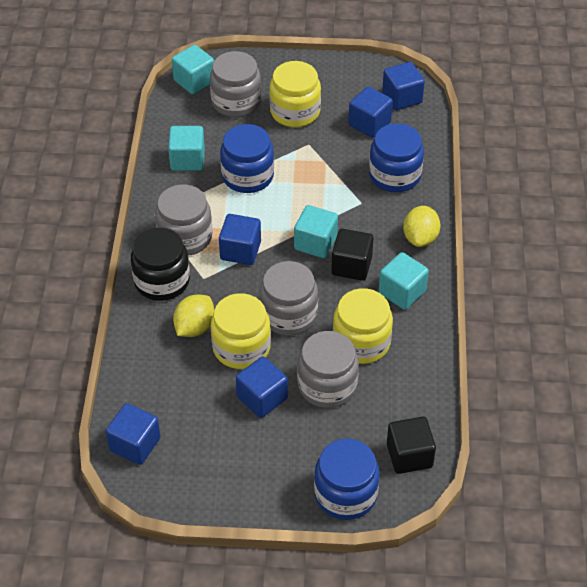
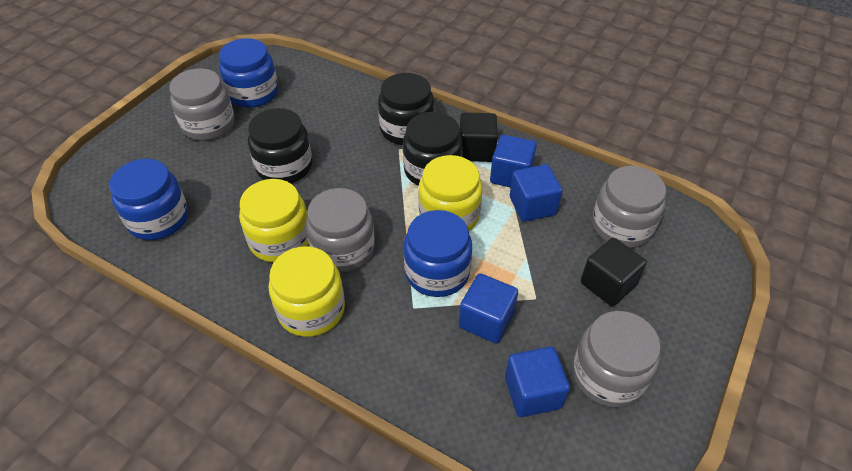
black jar: 1 -> 3
blue cube: 5 -> 4
turquoise cube: 4 -> 0
yellow lemon: 2 -> 0

